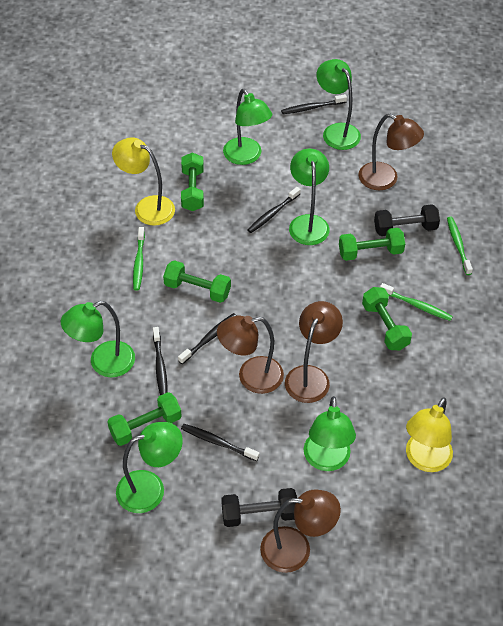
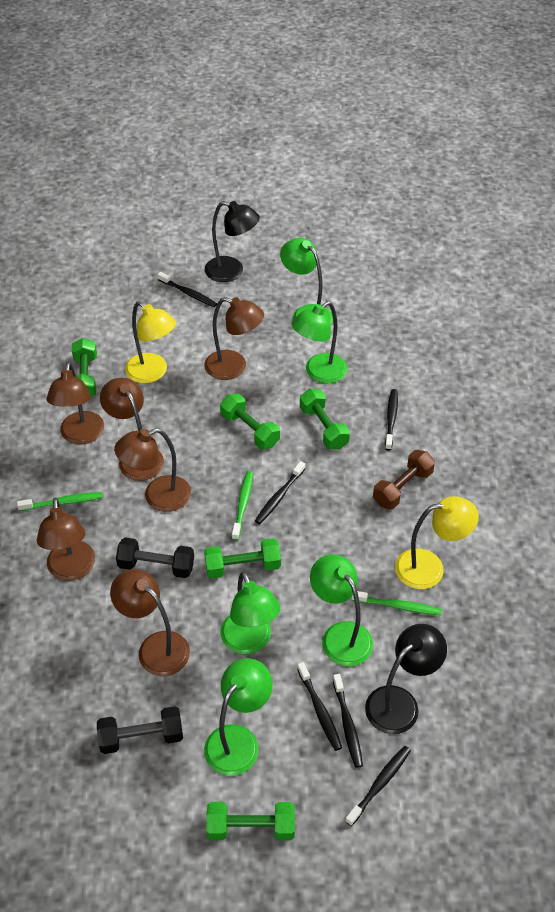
black lamp: 0 -> 2
black toothbrush: 5 -> 6
brown dumbbell: 0 -> 1
brown lamp: 4 -> 6
green lamp: 6 -> 5

